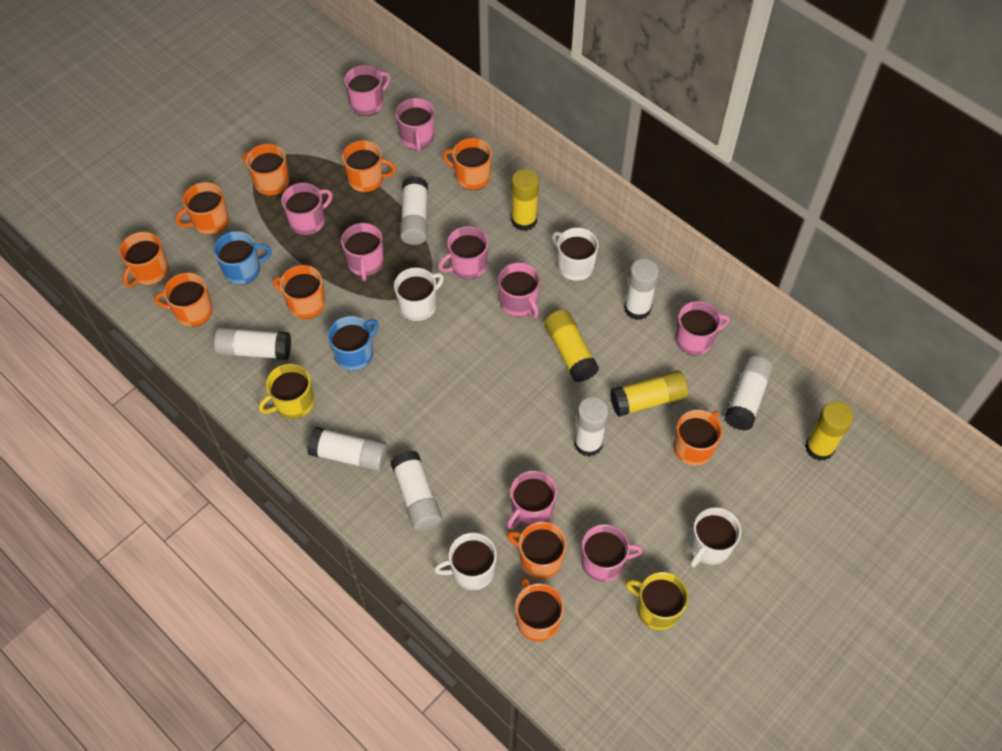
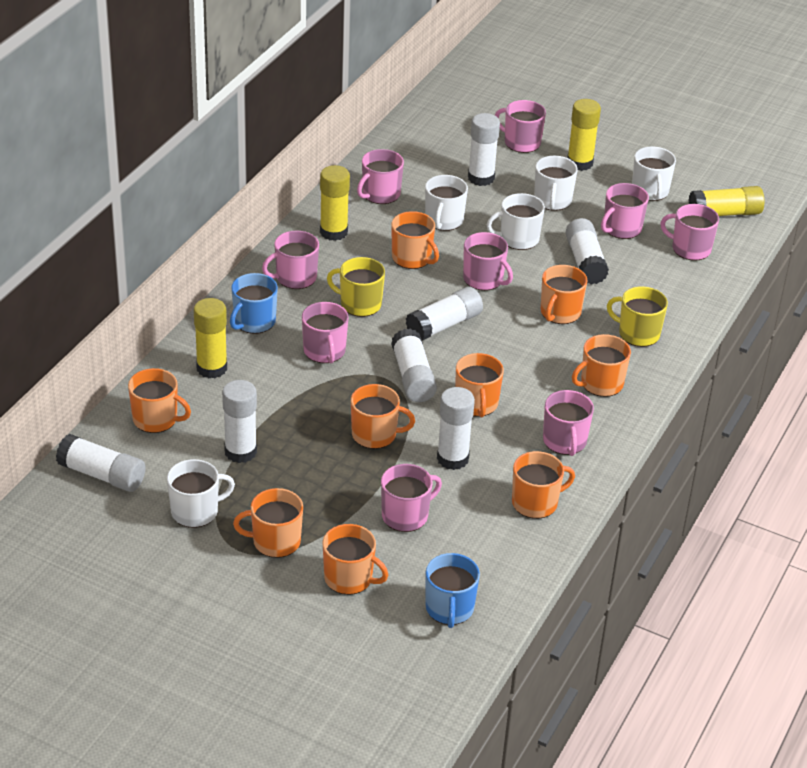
orange mug: 10 -> 9
white mug: 4 -> 5

